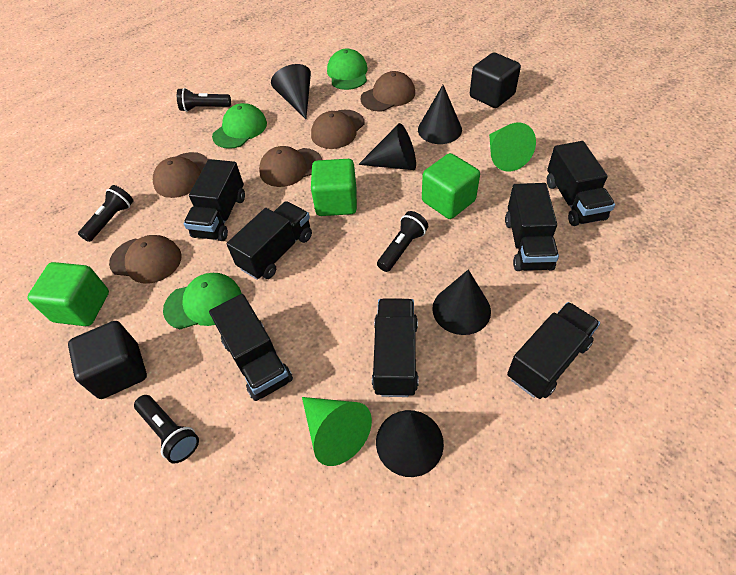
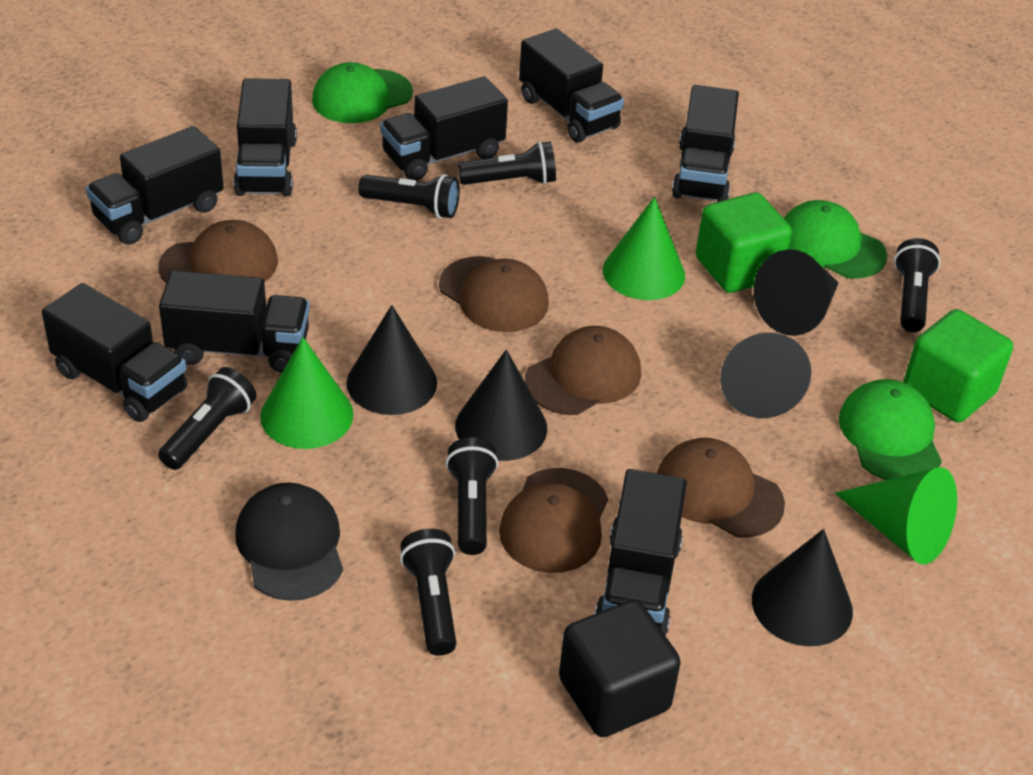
black cap: 0 -> 1
black cube: 2 -> 1
black flashlight: 4 -> 6
black truck: 7 -> 8
green cone: 2 -> 3
green cube: 3 -> 2

